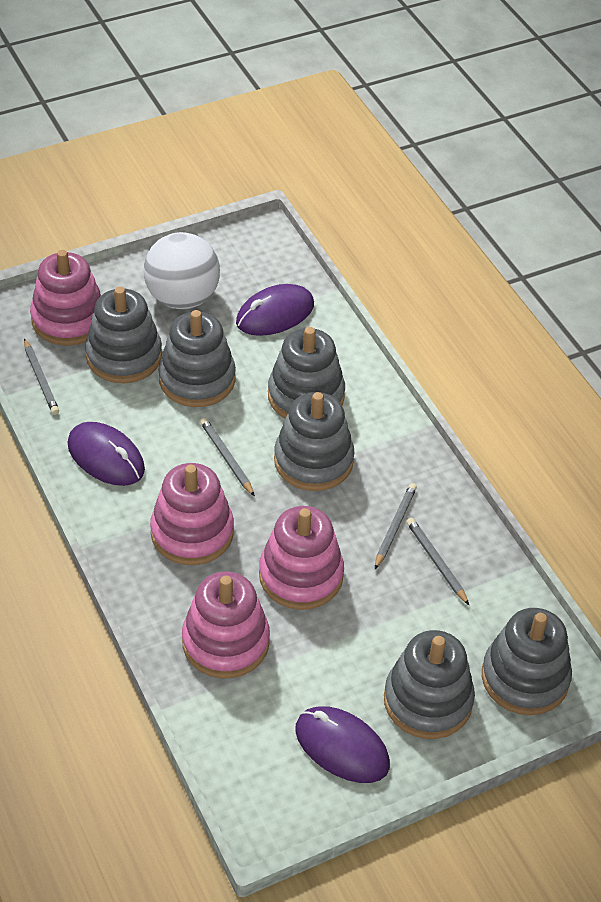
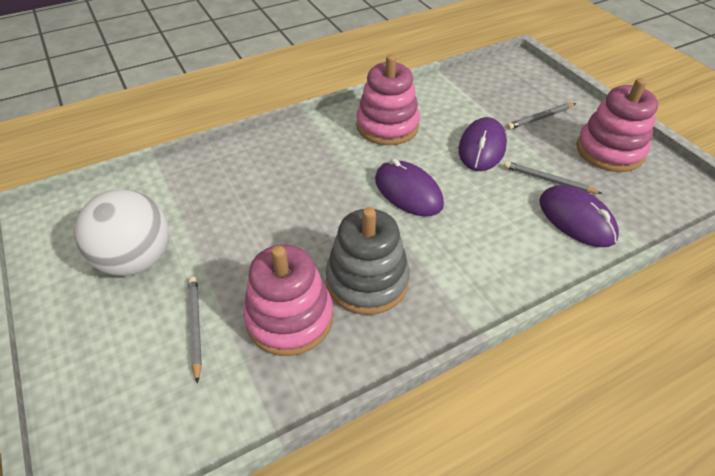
grey pencil: 4 -> 3
grey stacking toy: 6 -> 1
pink stacking toy: 4 -> 3

